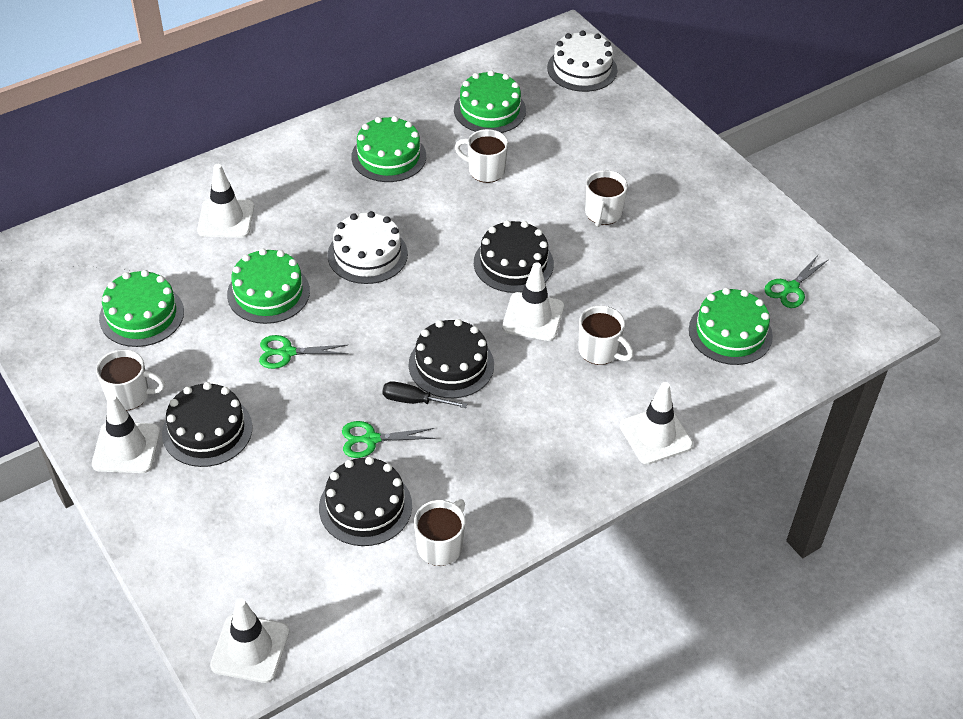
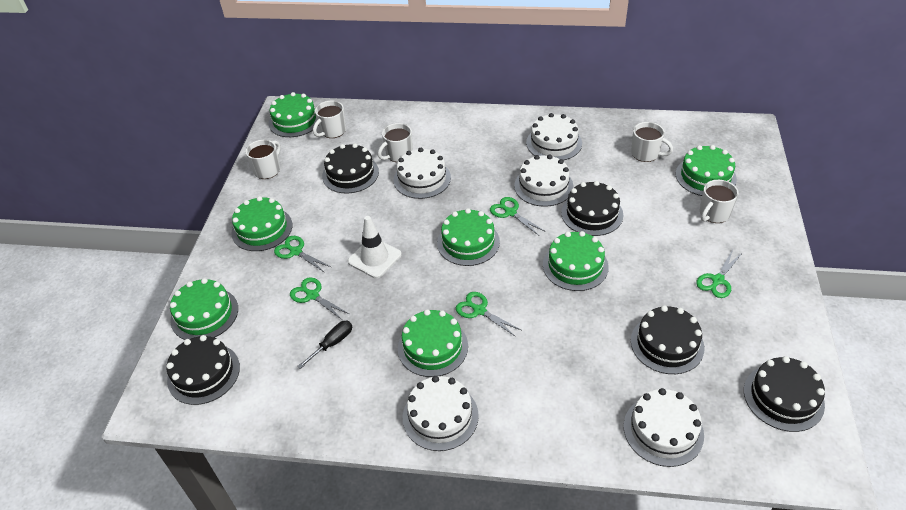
black cake: 4 -> 5
green cake: 5 -> 7
green scissors: 3 -> 5
white cake: 2 -> 5
white traffic cone: 5 -> 1

